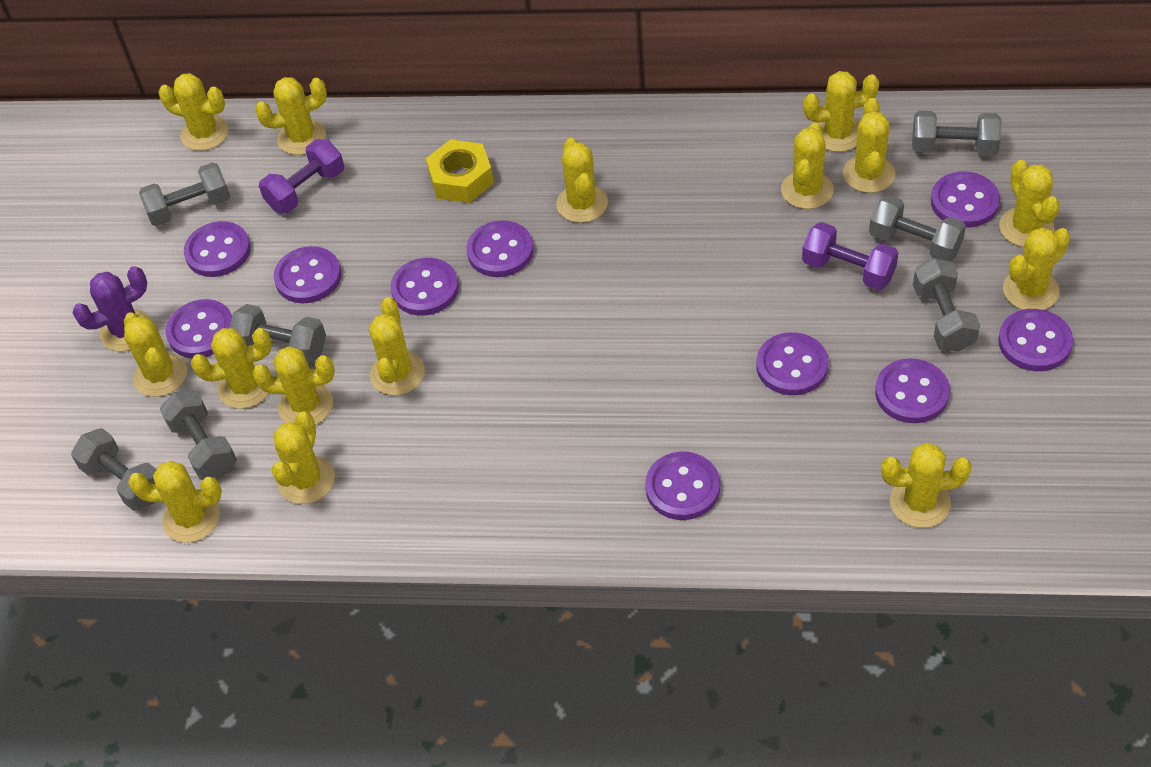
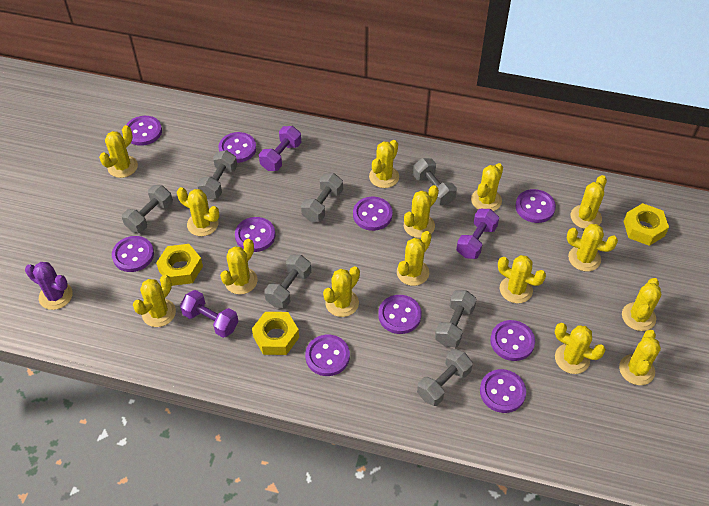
purple dumbbell: 2 -> 3
yellow nut: 1 -> 3

